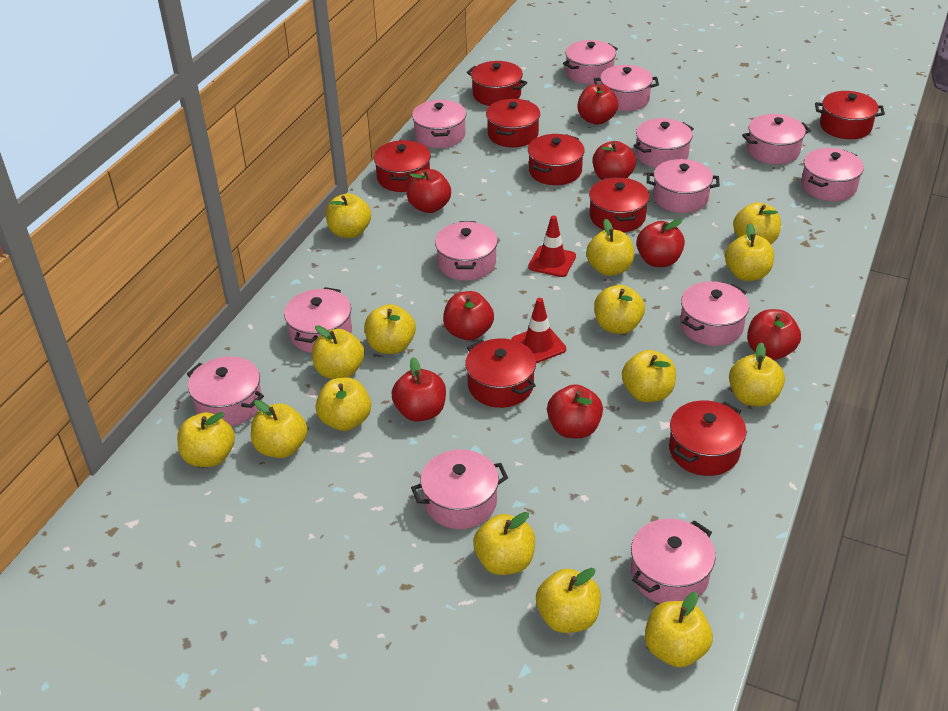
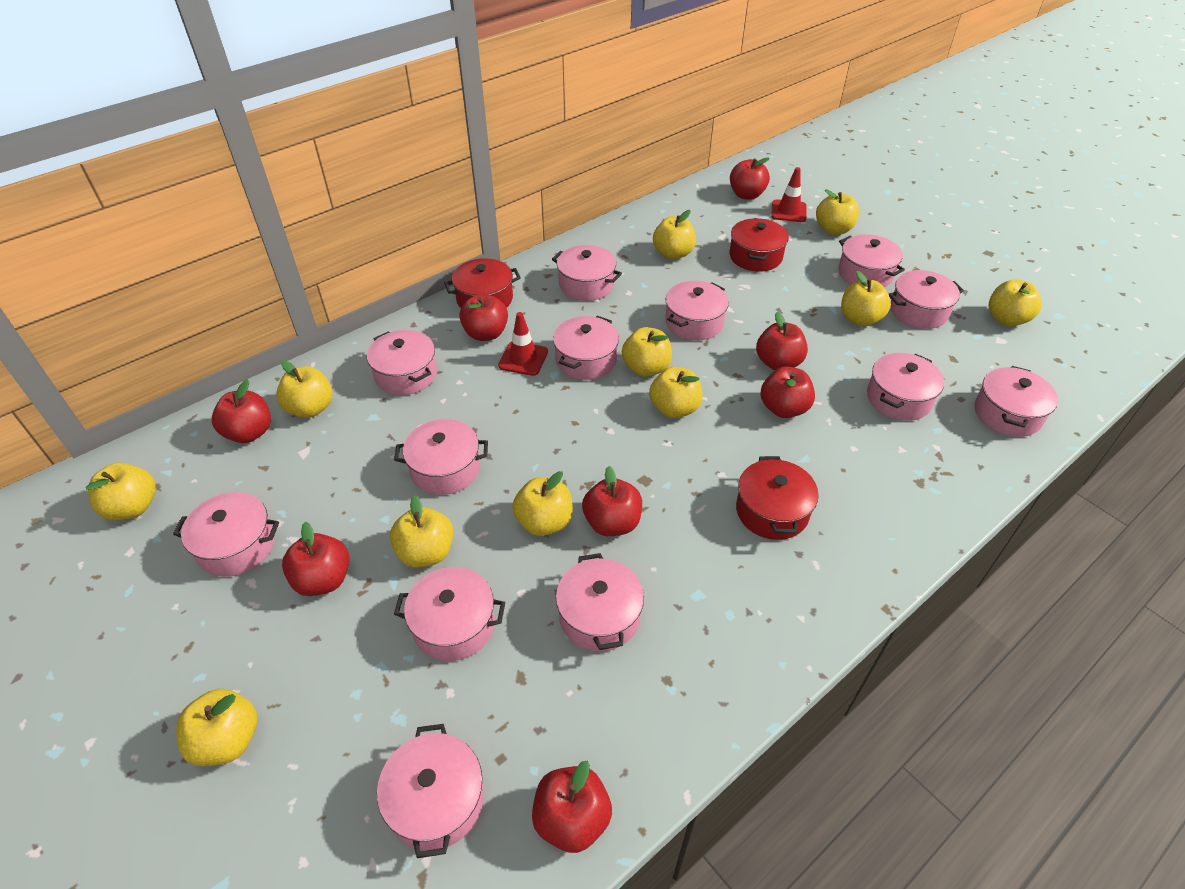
red pot: 8 -> 3
yellow apple: 15 -> 11

